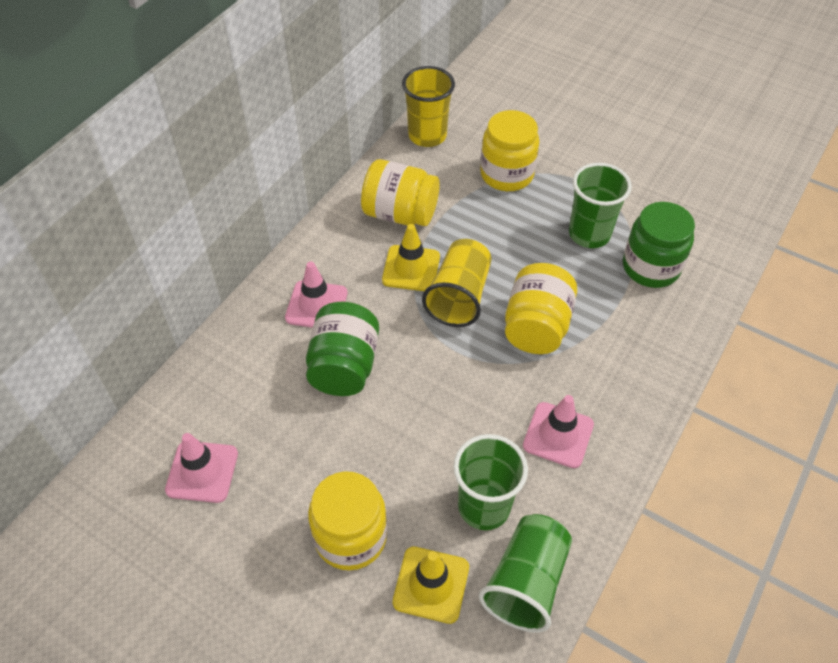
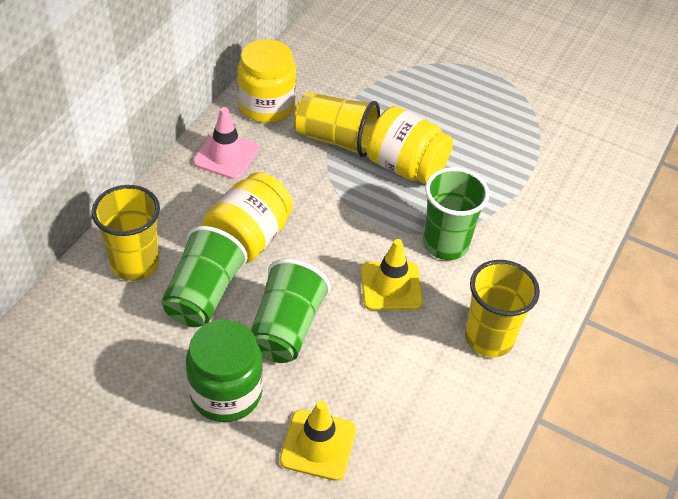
green jar: 2 -> 1
pink traffic cone: 3 -> 1
yellow cup: 2 -> 3
yellow jar: 4 -> 3

